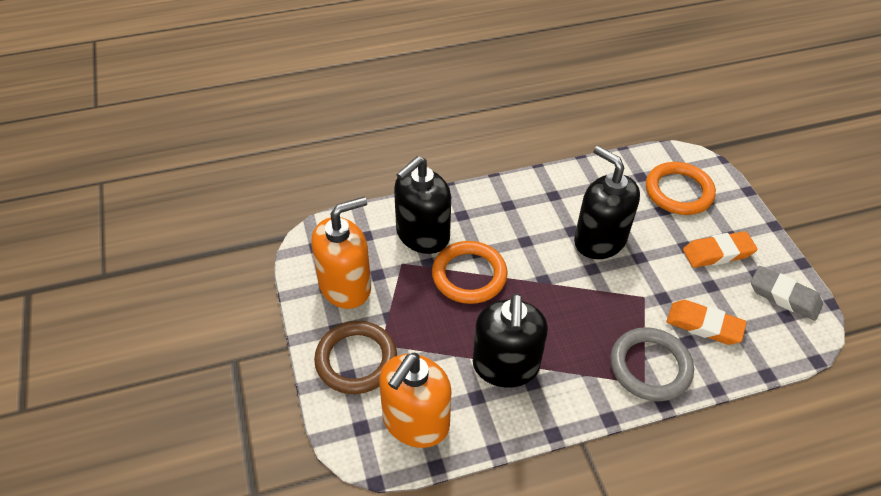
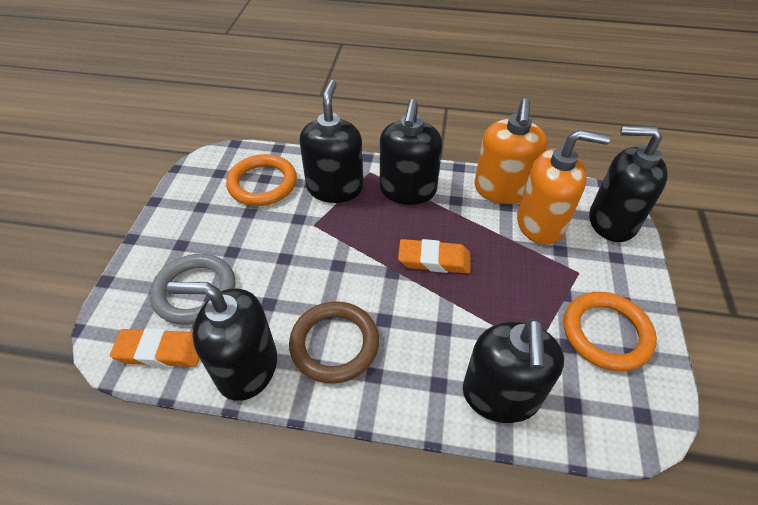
black soap dispenser: 3 -> 5
grey eraser: 1 -> 0

